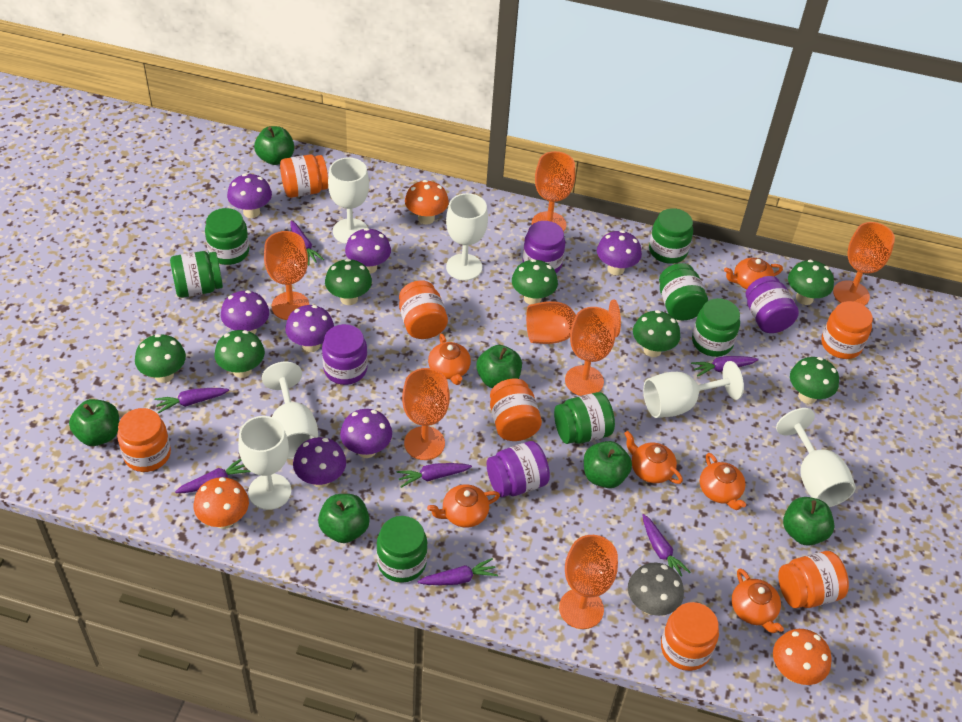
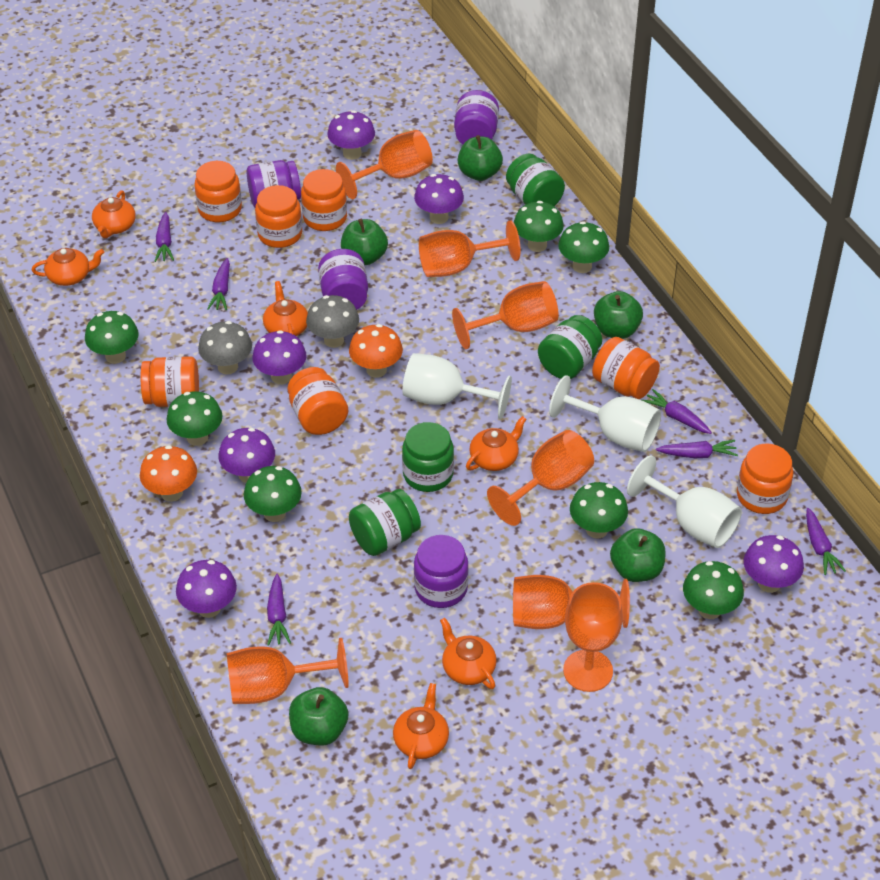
green apple: 6 -> 5
green jar: 7 -> 4
grey mushroom: 1 -> 2
orange mushroom: 3 -> 2
purple carrot: 7 -> 6
purple mushroom: 7 -> 6
white goblet: 6 -> 3

